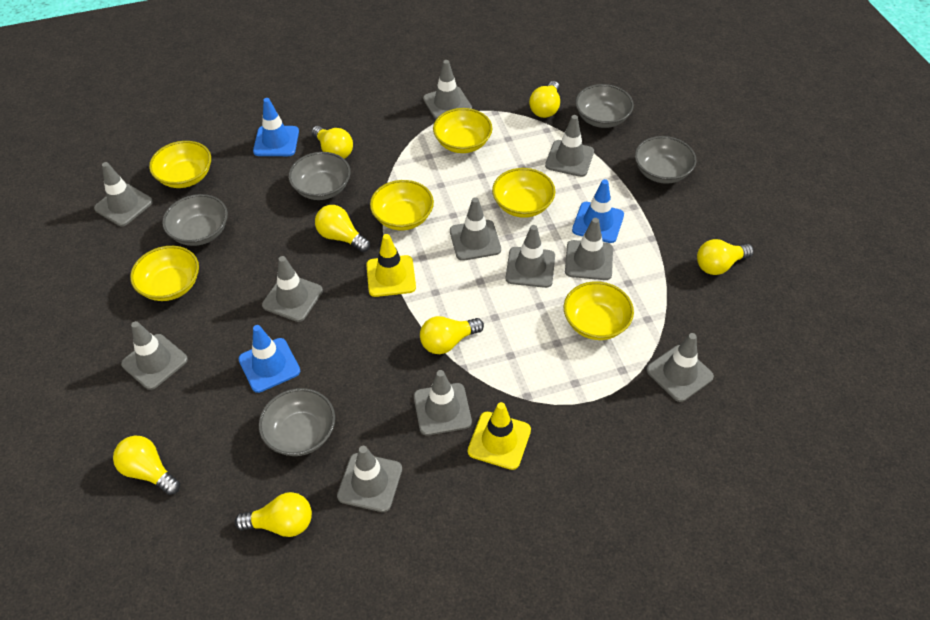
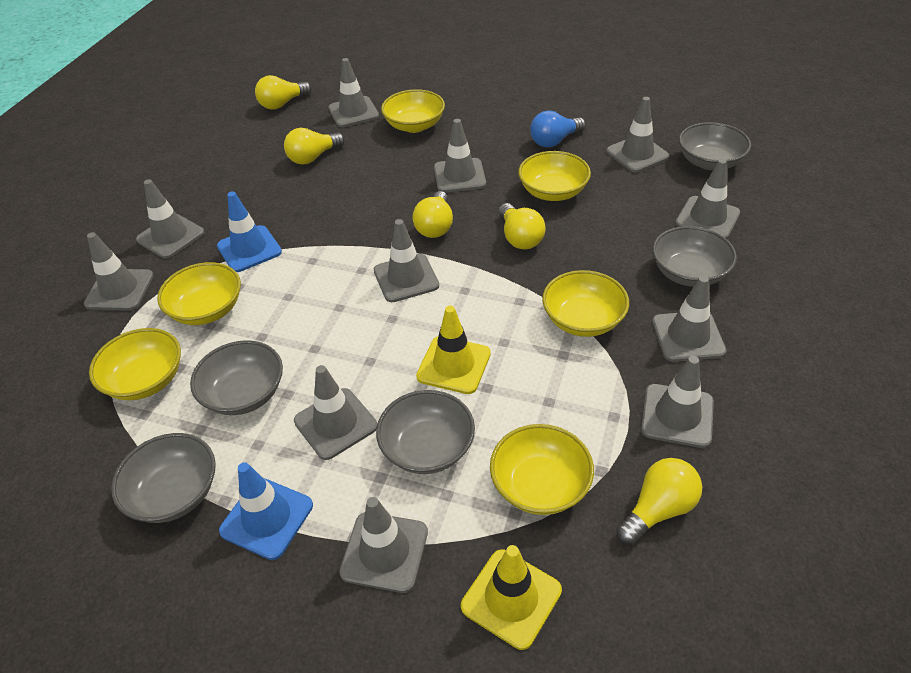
blue light bulb: 0 -> 1
blue traffic cone: 3 -> 2
yellow light bulb: 7 -> 5

